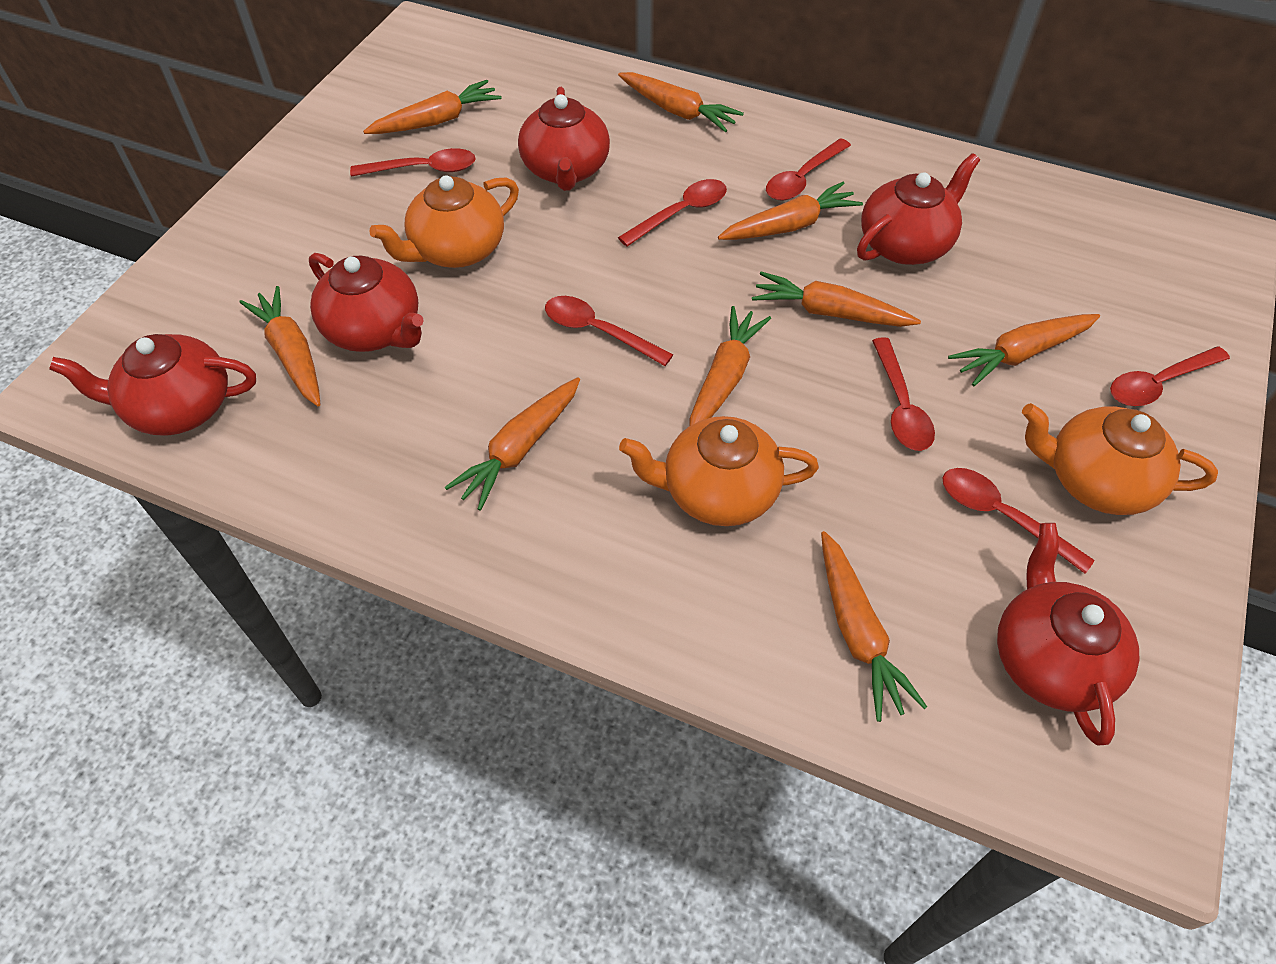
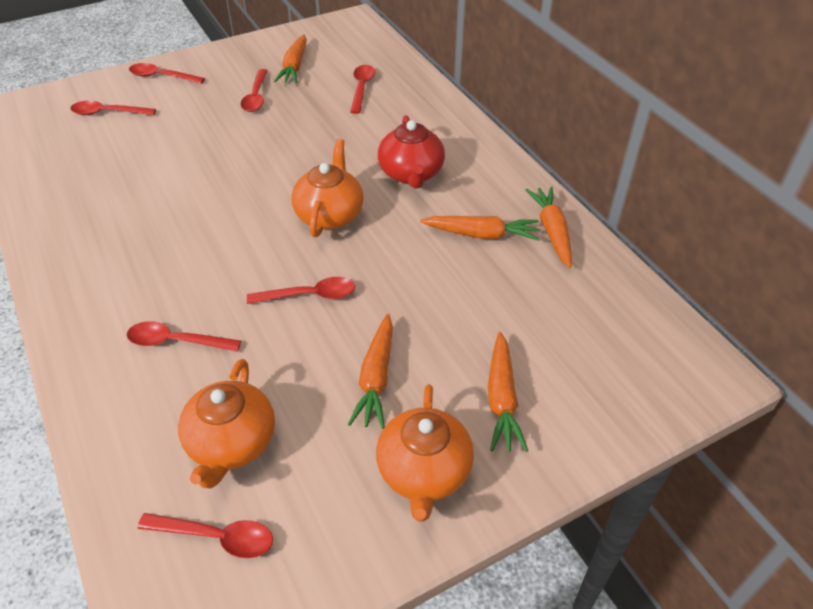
orange carrot: 9 -> 5
red teapot: 5 -> 1

